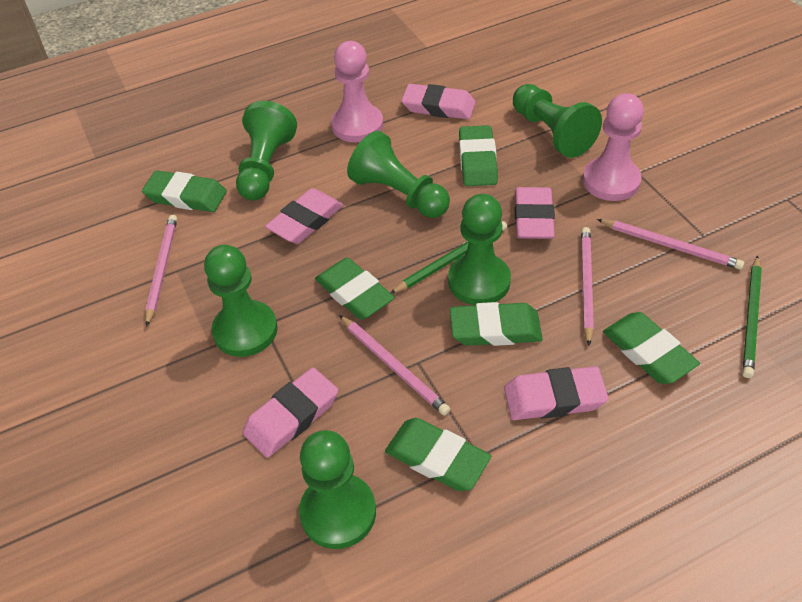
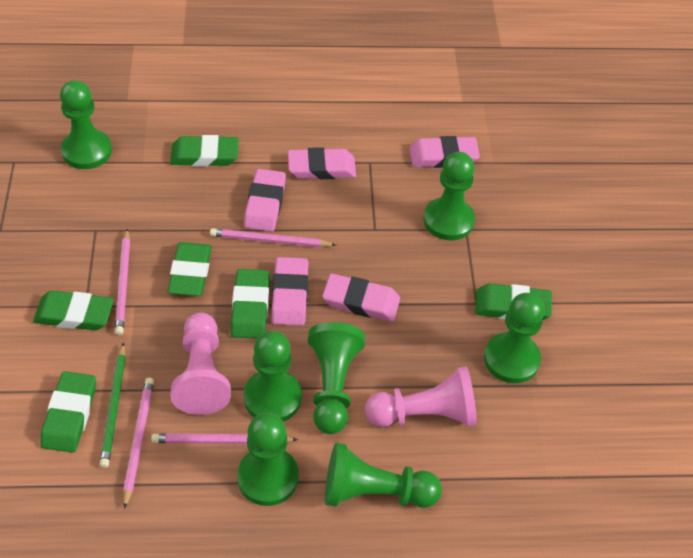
green pawn: 6 -> 7
green pencil: 2 -> 1

